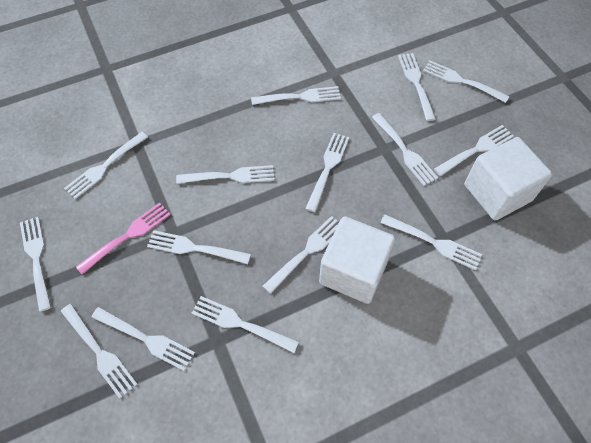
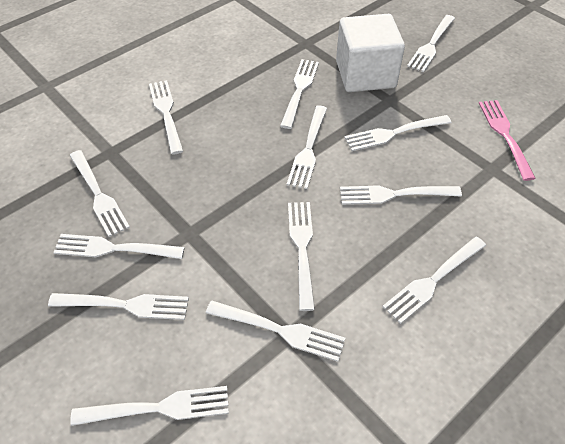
white cube: 2 -> 1
white fork: 15 -> 13

